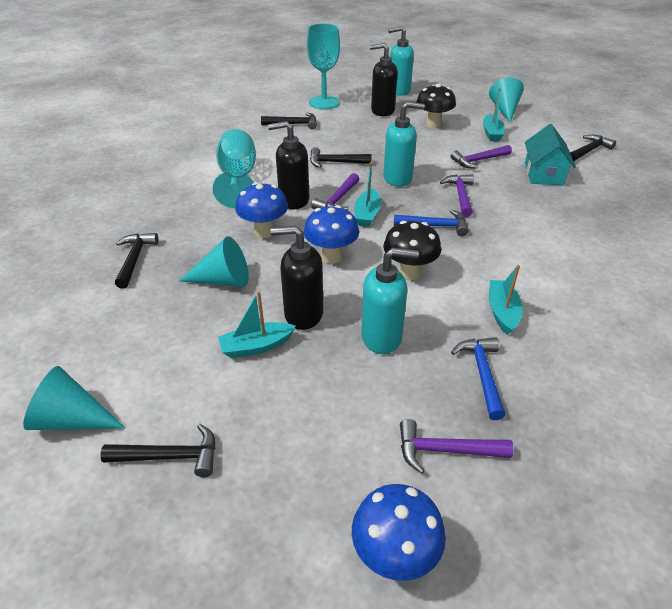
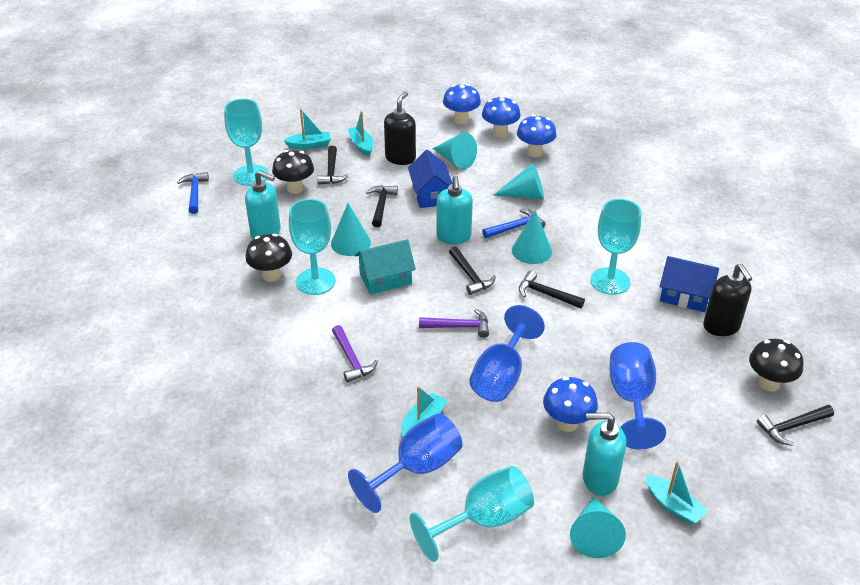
black mushroom: 2 -> 3
black soap dispenser: 3 -> 2
blue goblet: 0 -> 3
blue house: 0 -> 2
blue mushroom: 3 -> 4
purple hammer: 4 -> 2
turquoise cone: 3 -> 5
turquoise goblet: 2 -> 4

